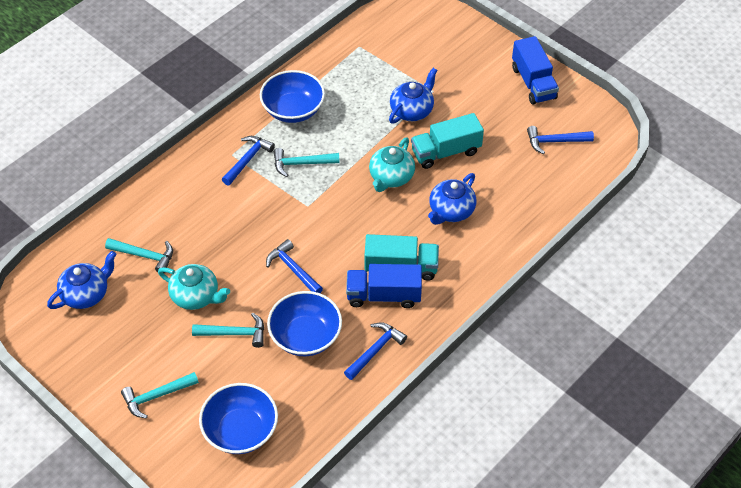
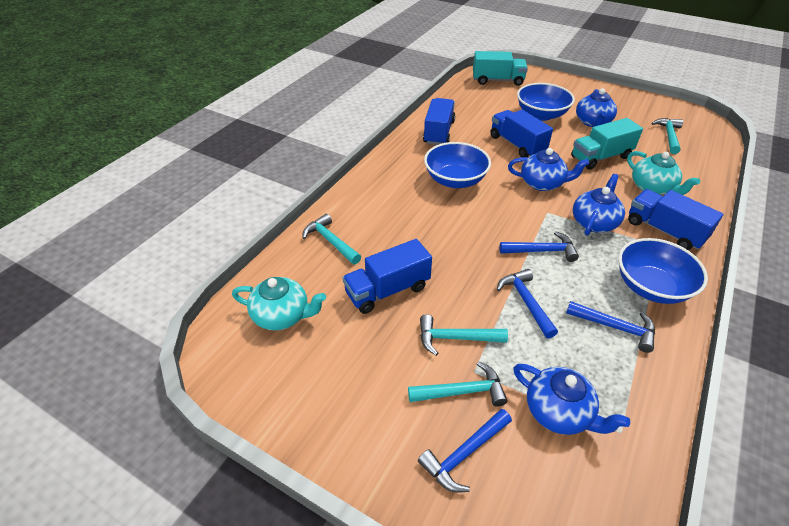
blue teapot: 3 -> 4
blue truck: 2 -> 4

